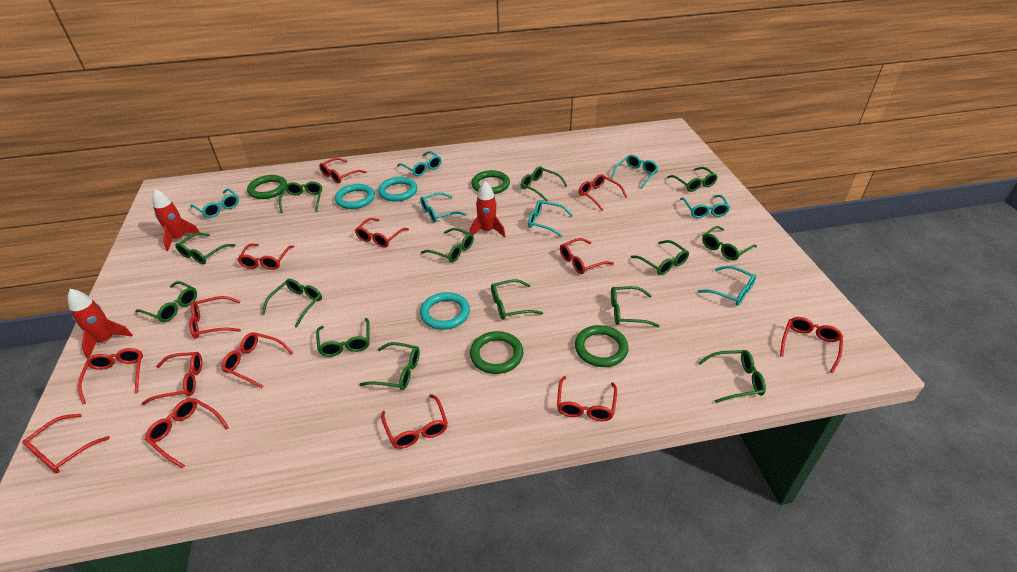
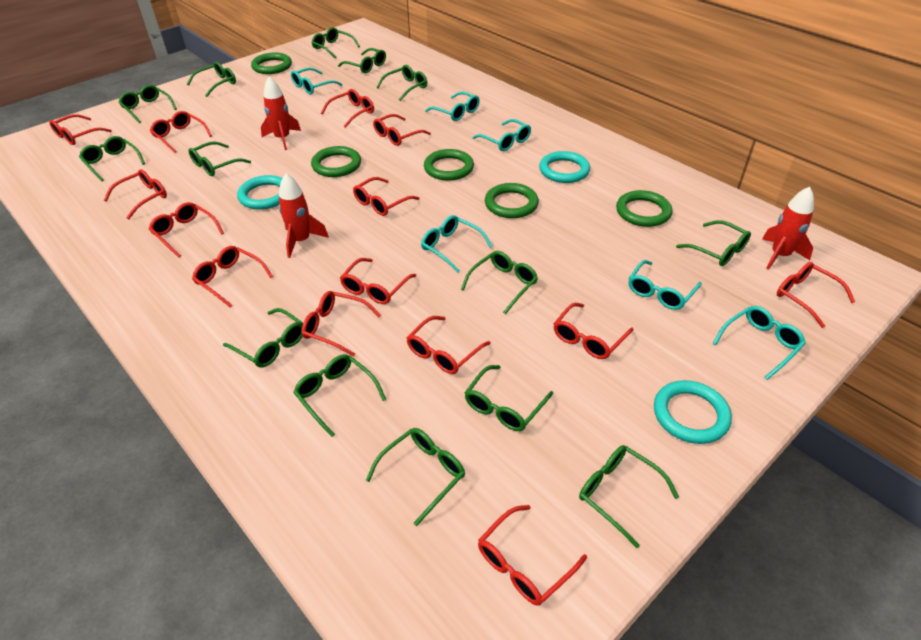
green ring: 4 -> 5
turquoise glasses: 7 -> 6

